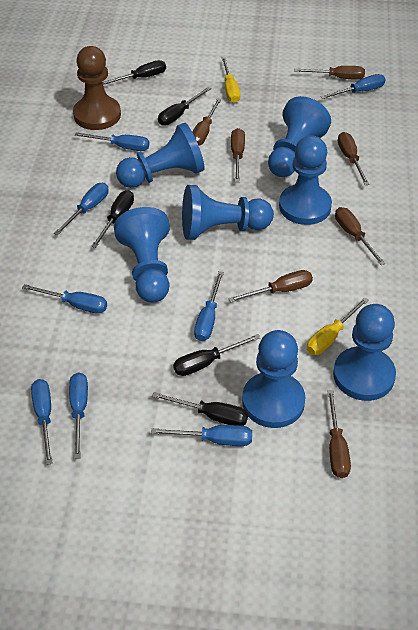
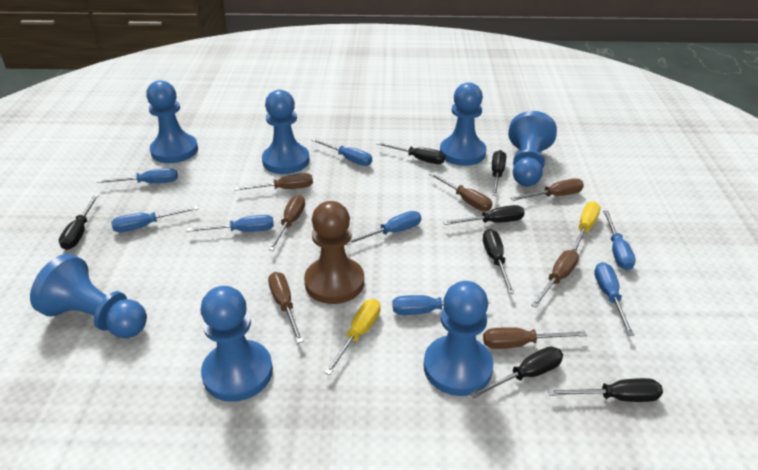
black screwdriver: 5 -> 7

